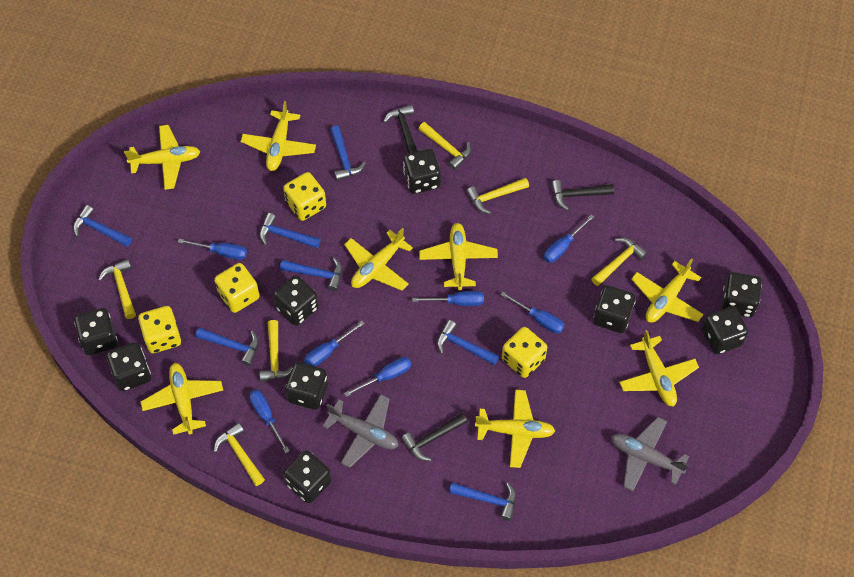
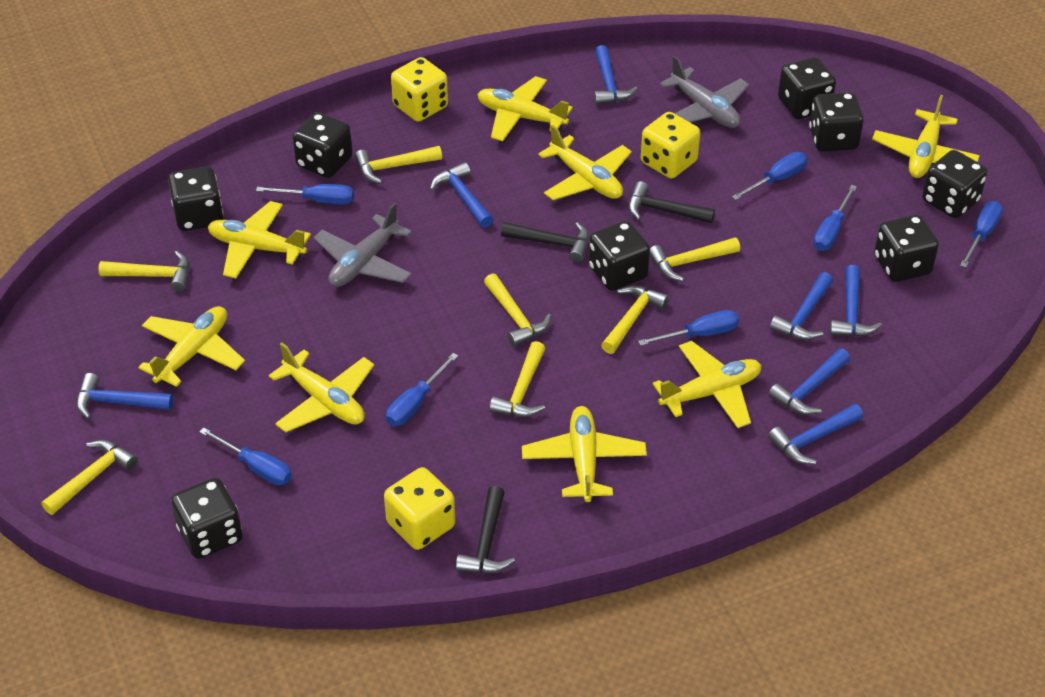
black dice: 9 -> 8
yellow dice: 4 -> 3
yellow hammer: 6 -> 7

